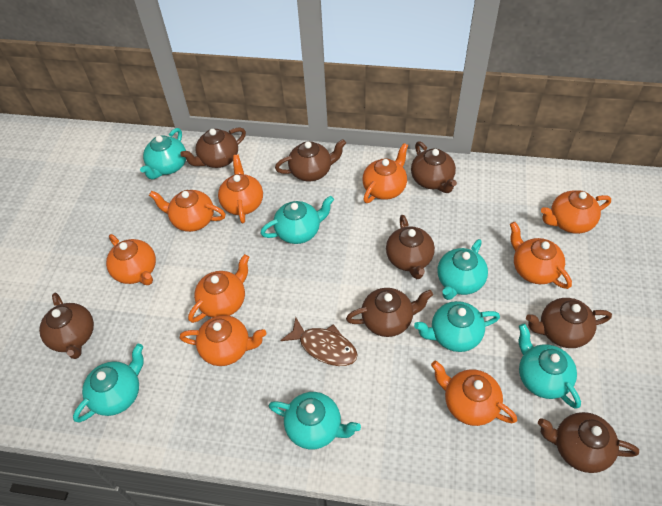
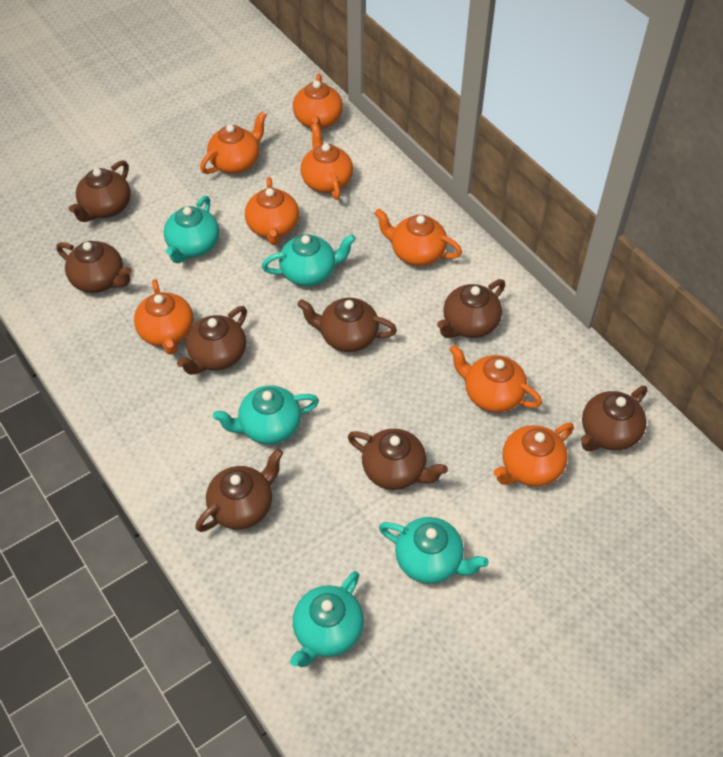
brown fish: 1 -> 0
orange teapot: 9 -> 8
turquoise teapot: 7 -> 5

